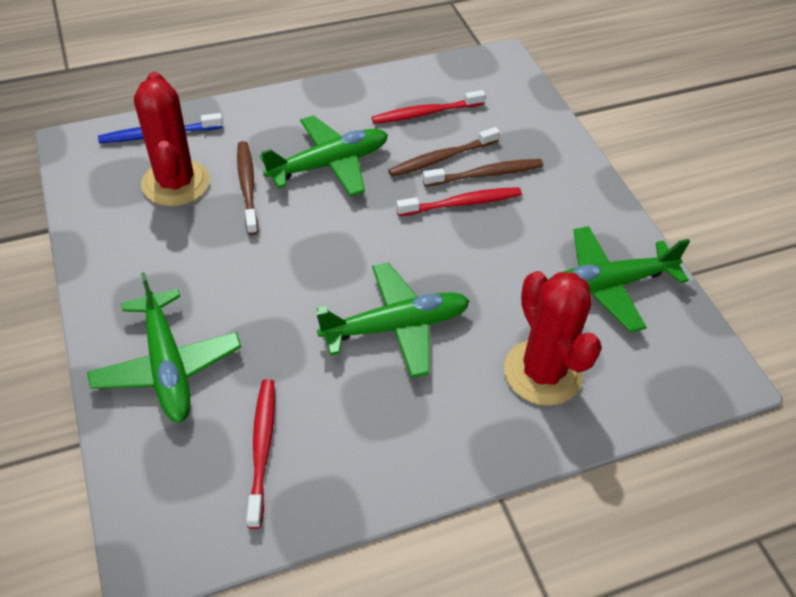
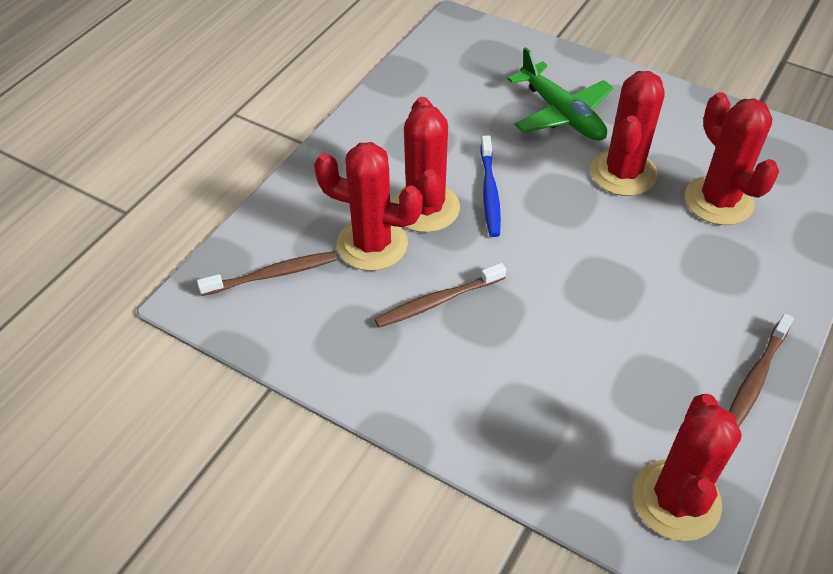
green plane: 4 -> 1
red cactus: 2 -> 5
red toothbrush: 3 -> 0

